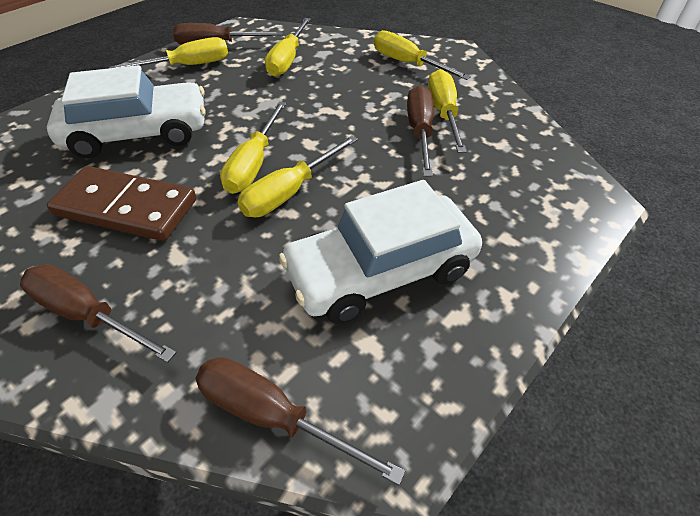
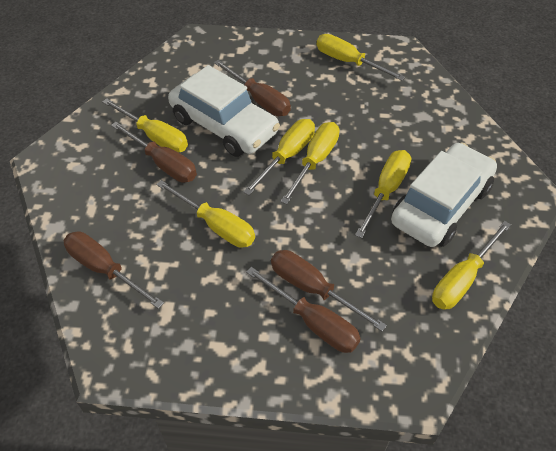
brown domino: 1 -> 0
brown screwdriver: 4 -> 5
yellow screwdriver: 6 -> 7

